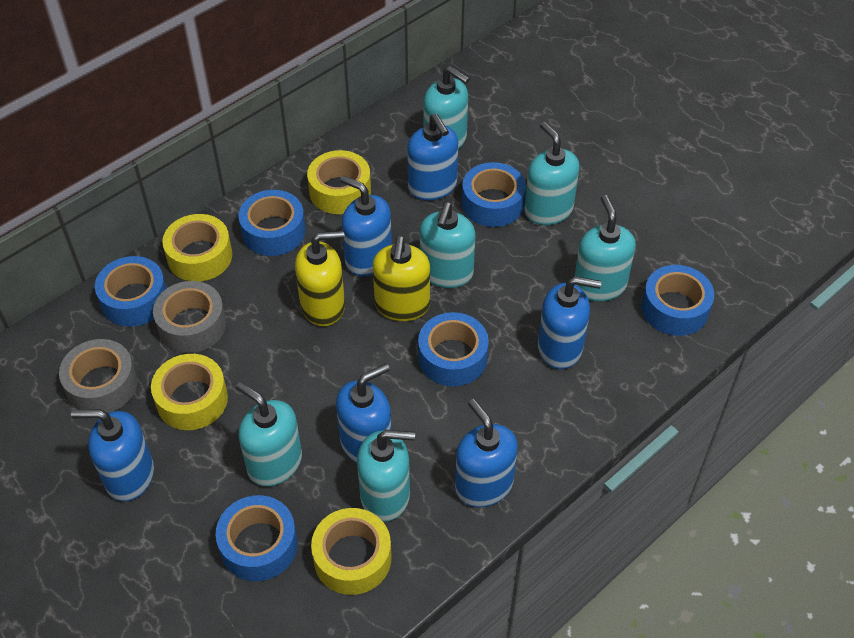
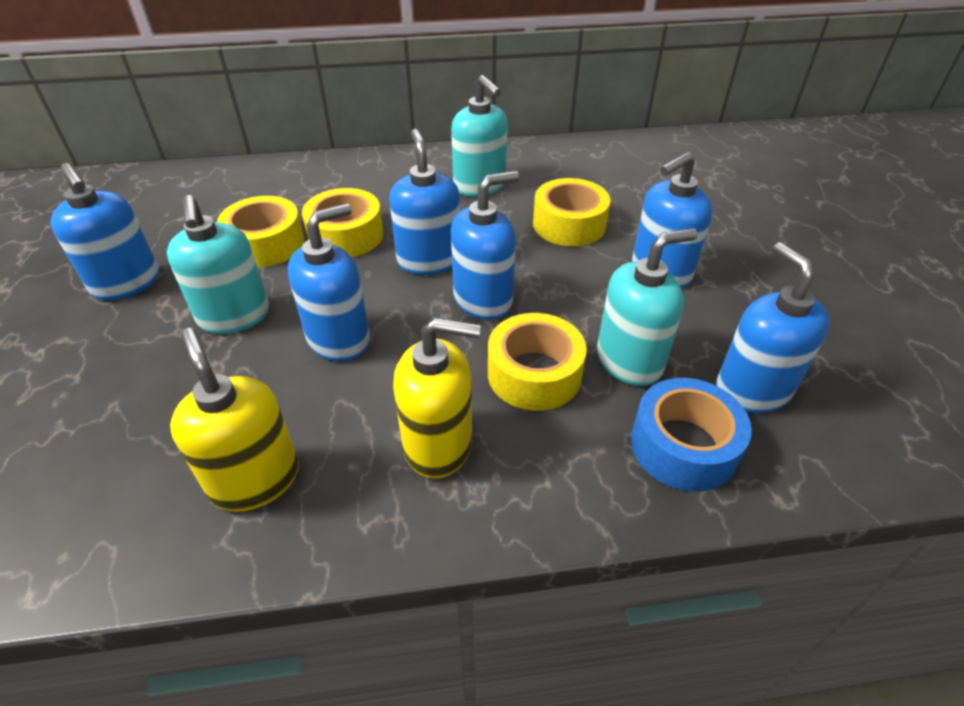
blue tape: 6 -> 1
grey tape: 2 -> 0
turquoise soap dispenser: 6 -> 3

